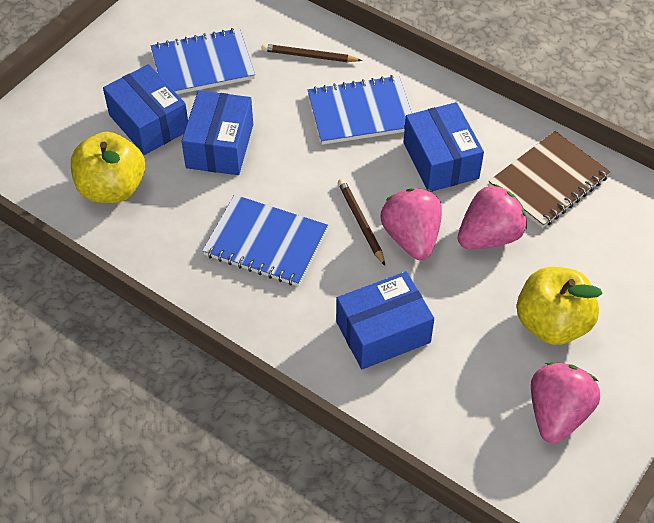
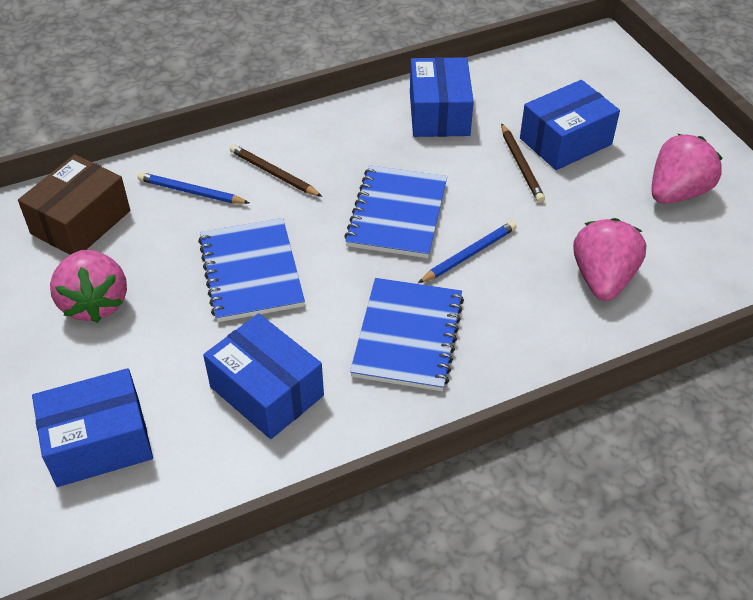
blue pencil: 0 -> 2
brown box: 0 -> 1
brown notebook: 1 -> 0
yellow apple: 2 -> 0

